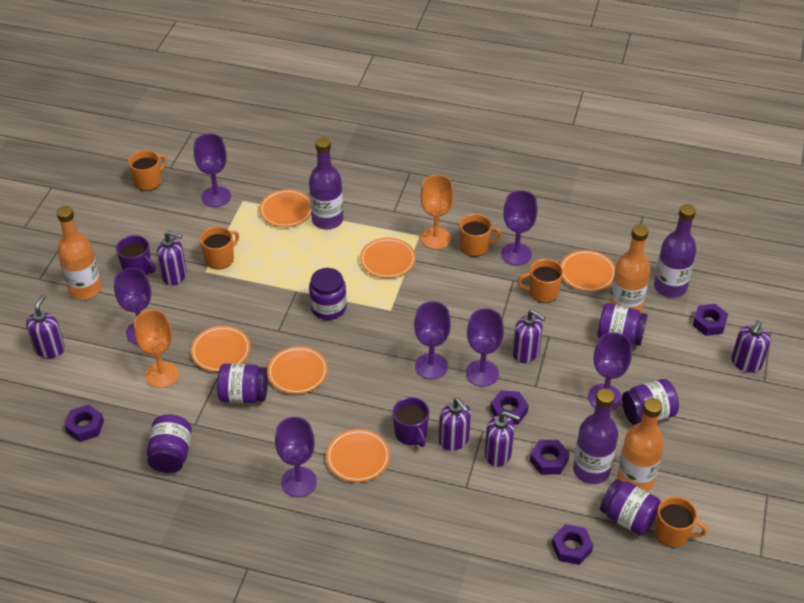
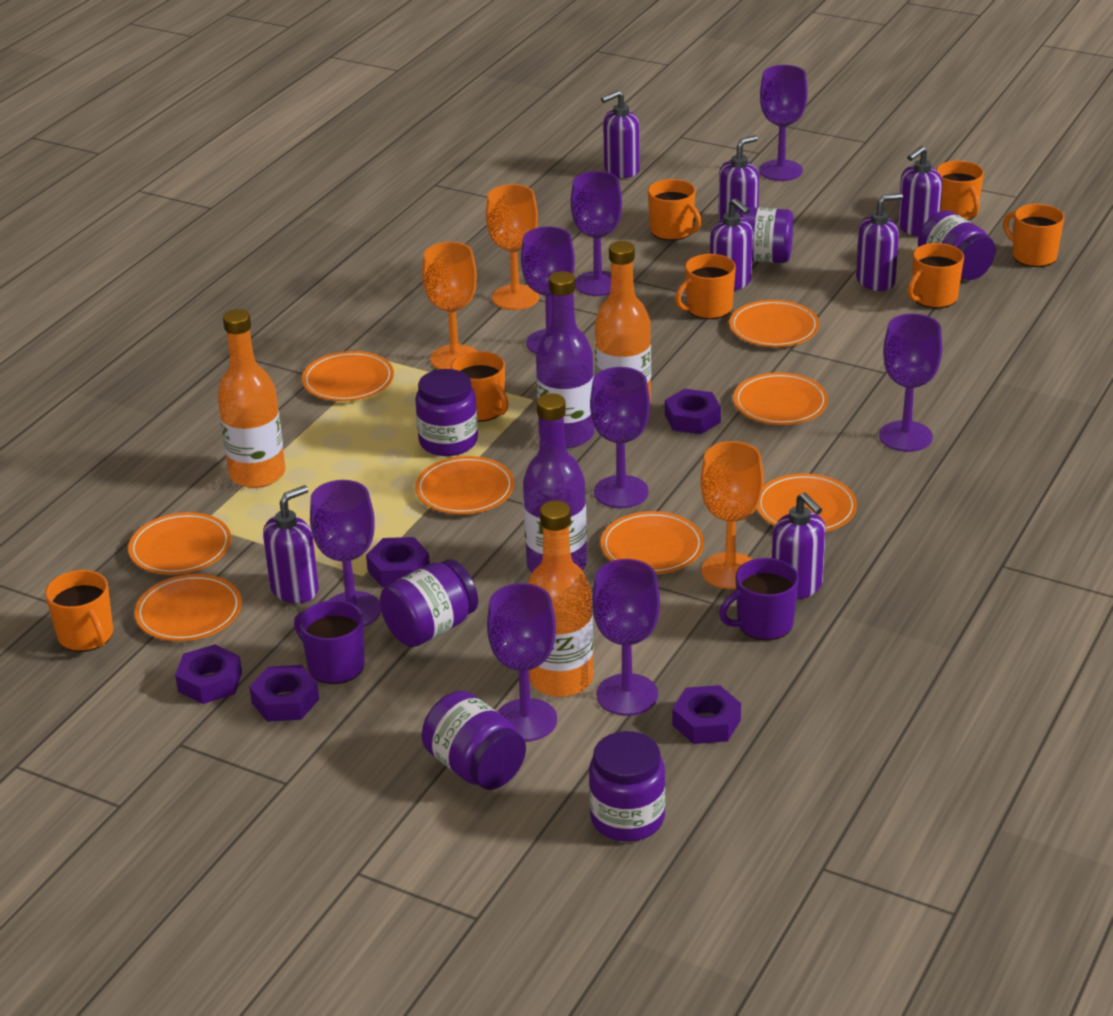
orange goblet: 2 -> 3
orange mug: 5 -> 7
orange plate: 6 -> 8
purple bottle: 3 -> 2
purple goblet: 7 -> 8
purple soap dispenser: 6 -> 7

